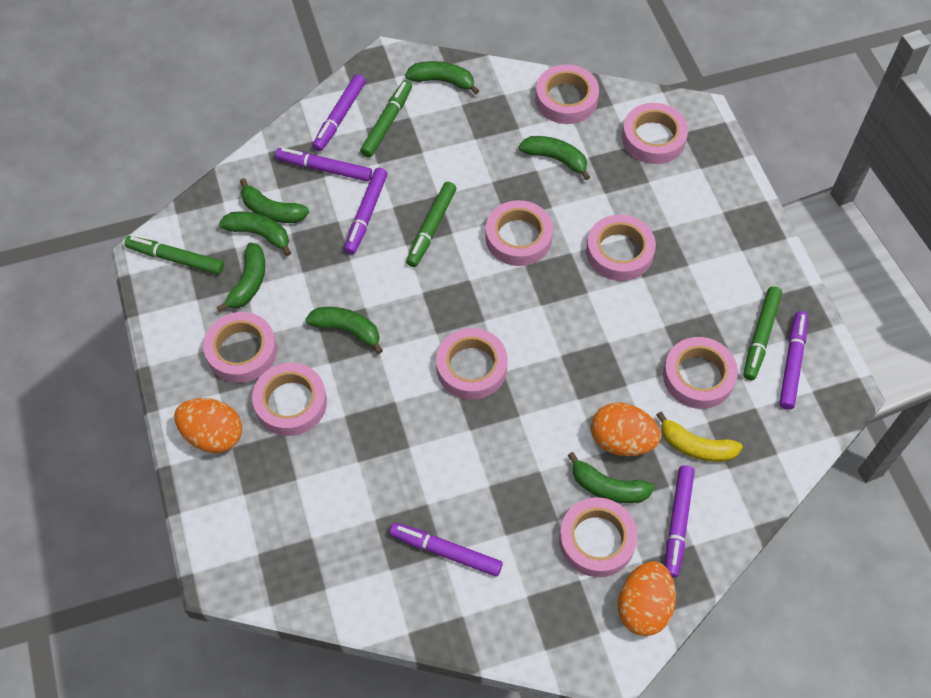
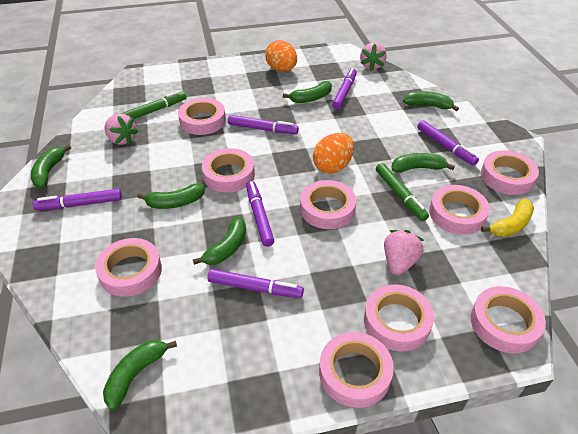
green marker: 4 -> 2
orange egg: 3 -> 2
pink strawberry: 0 -> 3

